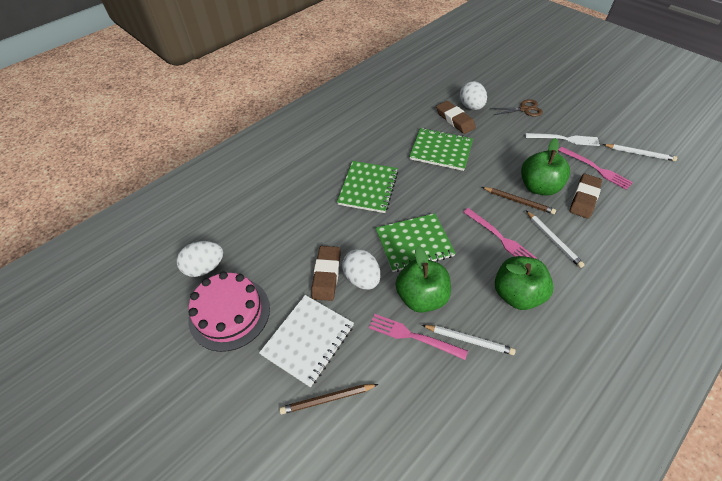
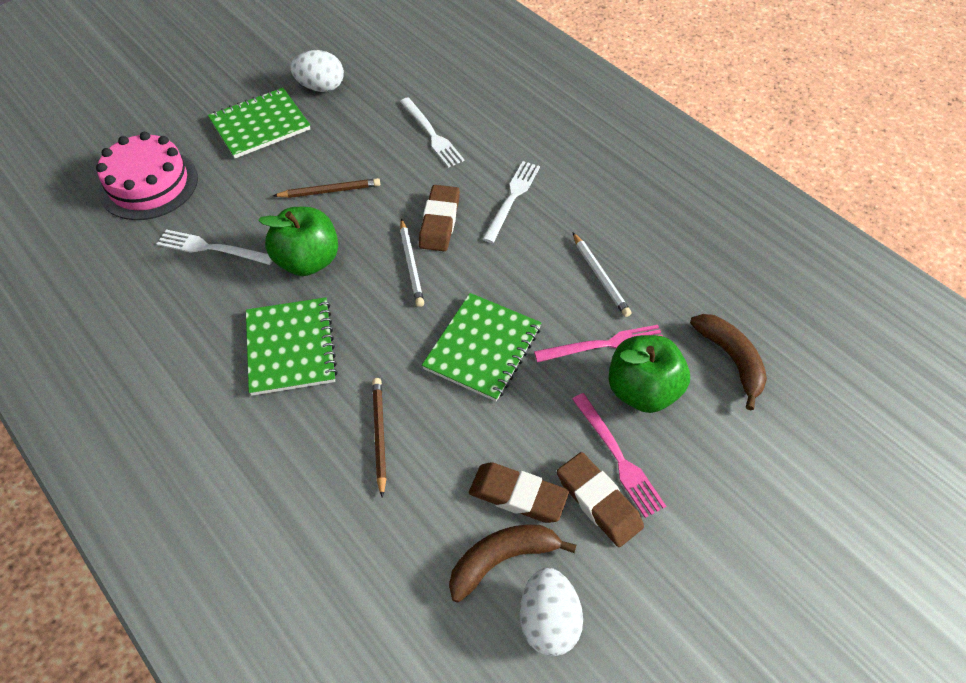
brown banana: 0 -> 2
brown scissors: 1 -> 0
green apple: 3 -> 2
pink fork: 3 -> 2
white egg: 3 -> 2
white fork: 1 -> 3
white notebook: 1 -> 0
white pencil: 3 -> 2

